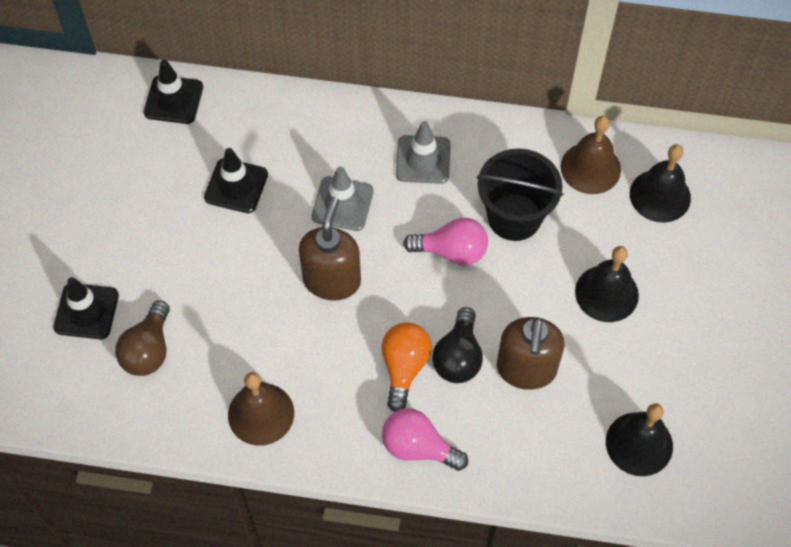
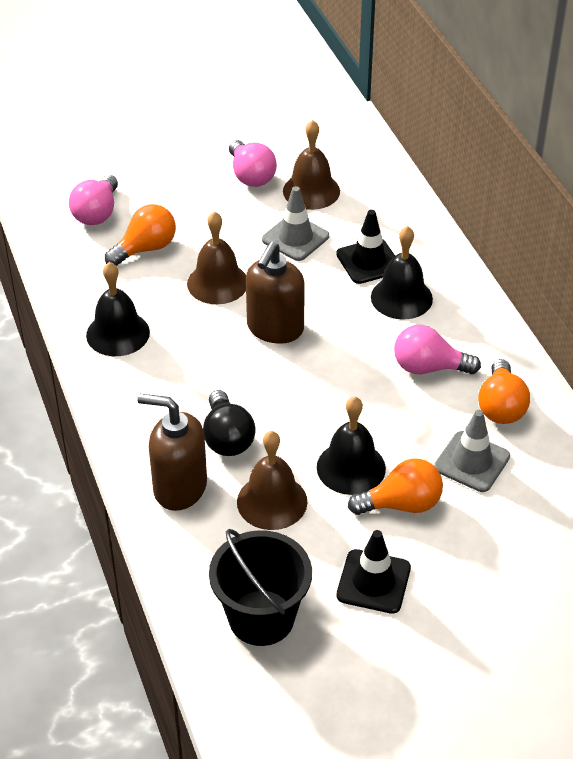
black traffic cone: 3 -> 2
brown bell: 2 -> 3
brown light bulb: 1 -> 0
orange light bulb: 1 -> 3
pink light bulb: 2 -> 3

